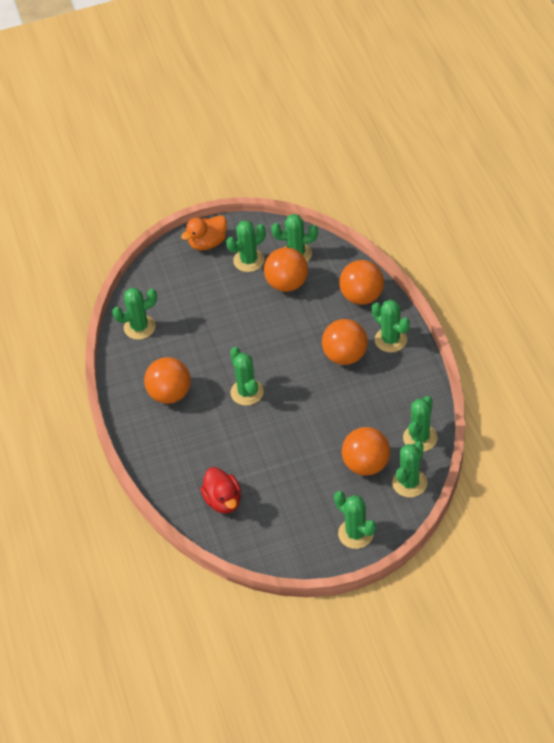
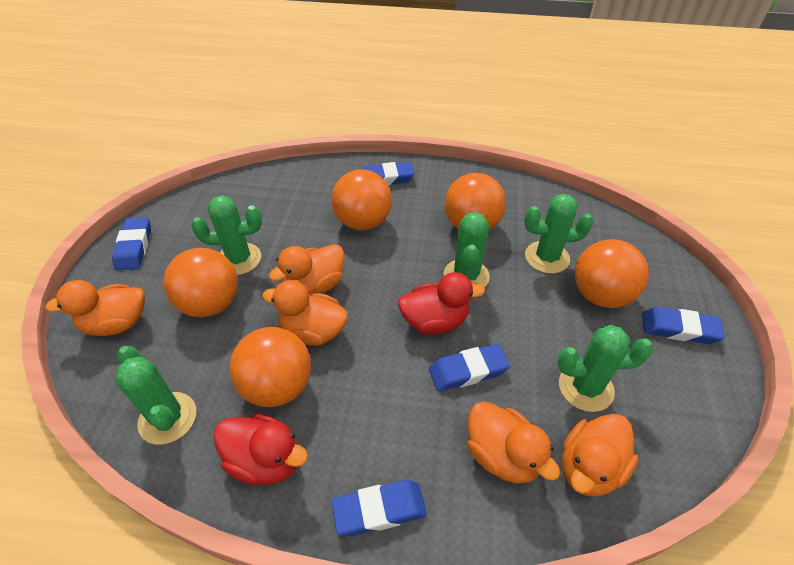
blue eraser: 0 -> 5
green cactus: 8 -> 5
orange duck: 1 -> 5
red duck: 1 -> 2

